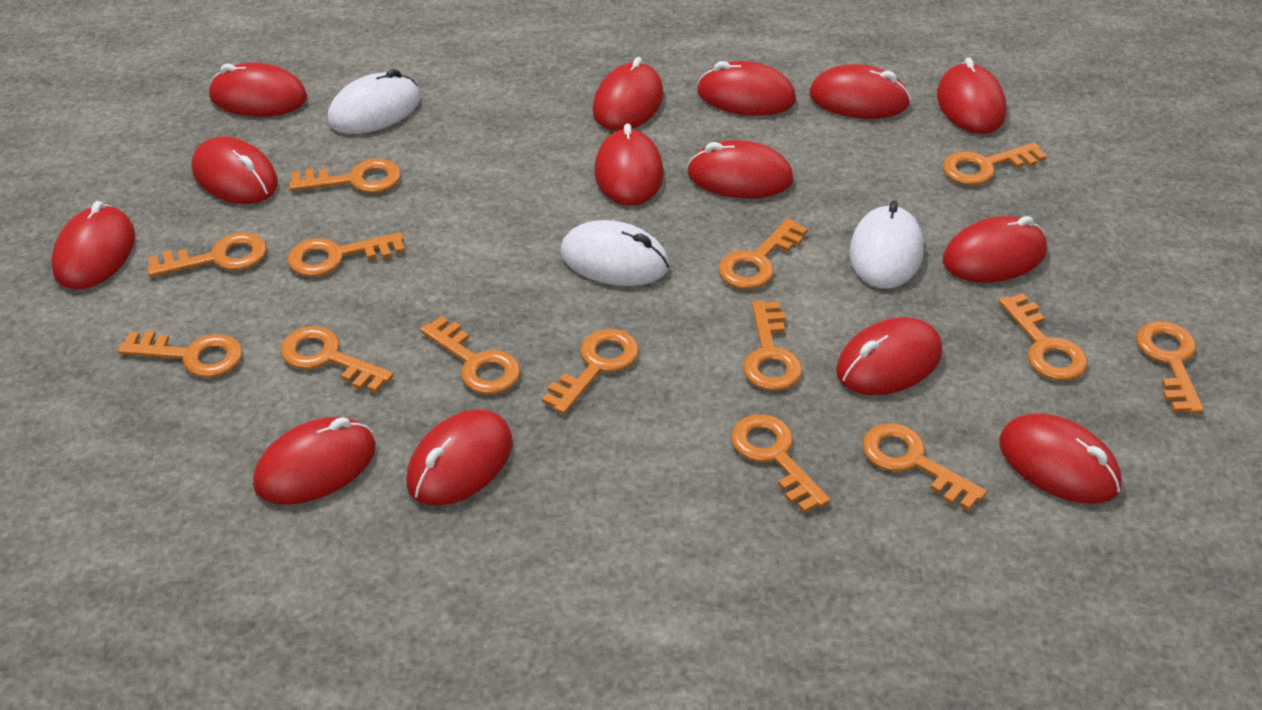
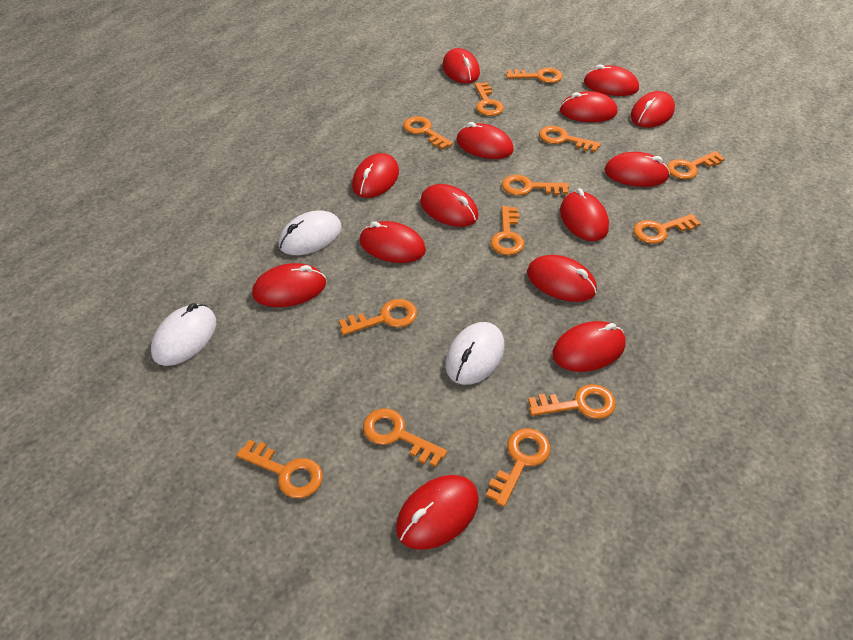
orange key: 14 -> 13

